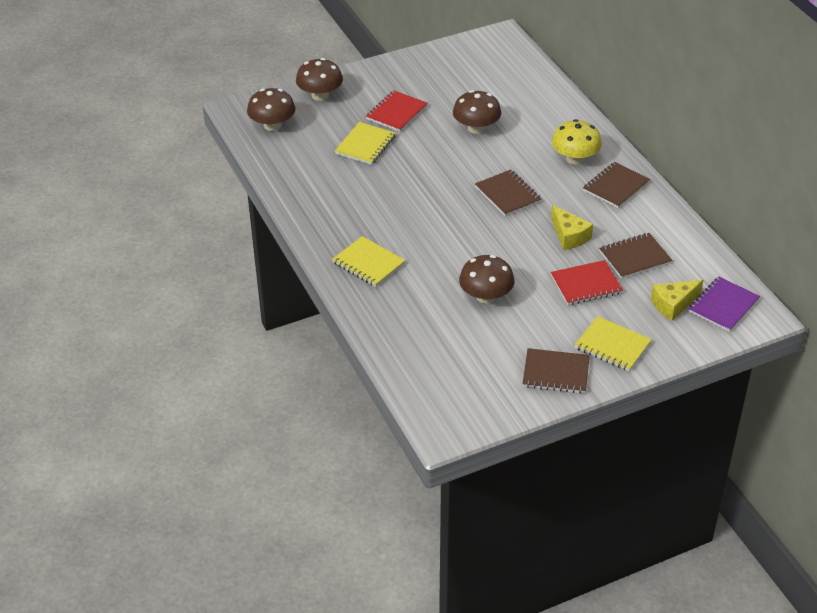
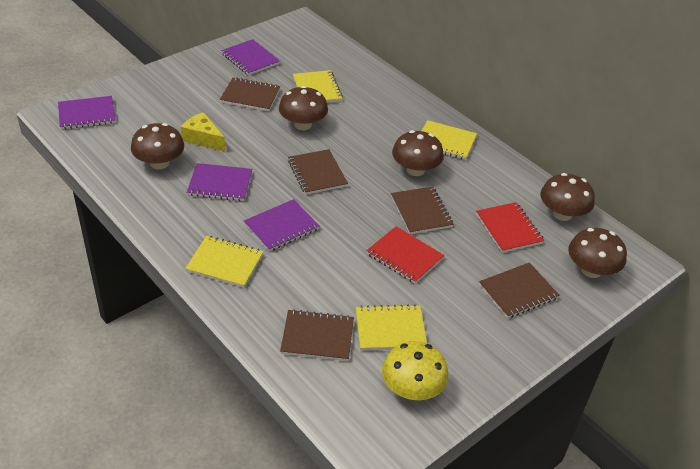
brown mushroom: 4 -> 5
brown notebook: 4 -> 5
purple notebook: 1 -> 4
yellow cheese: 2 -> 1
yellow notebook: 3 -> 4

